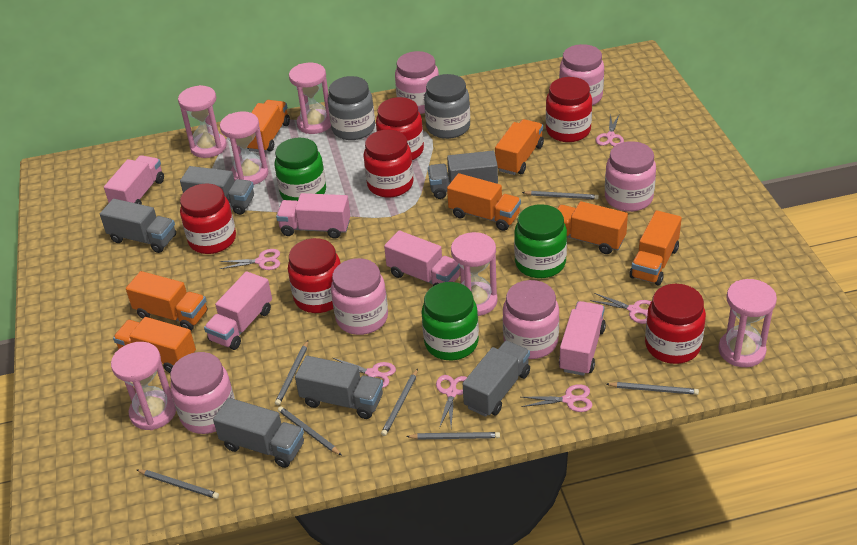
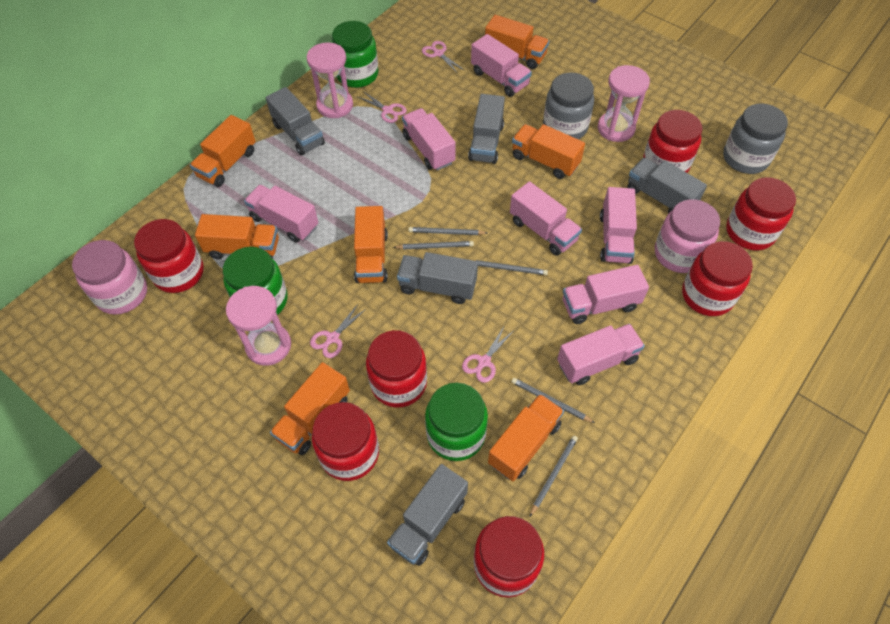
grey pencil: 7 -> 5
grey truck: 6 -> 5
pink hourglass: 6 -> 3
pink jar: 6 -> 2
pink scissors: 6 -> 4
pink truck: 5 -> 7
red jar: 6 -> 7

